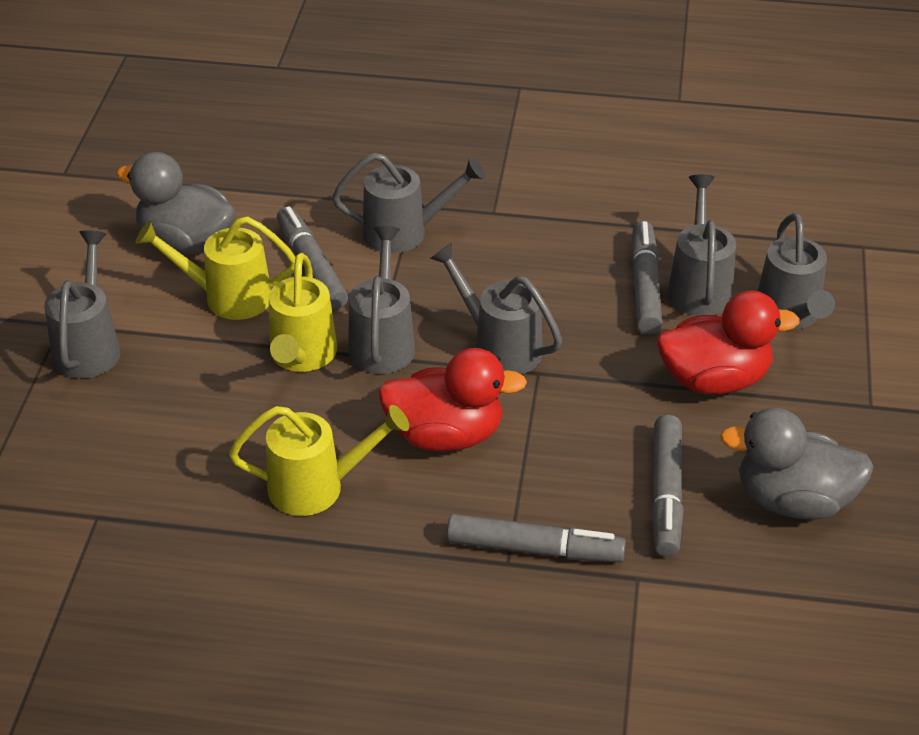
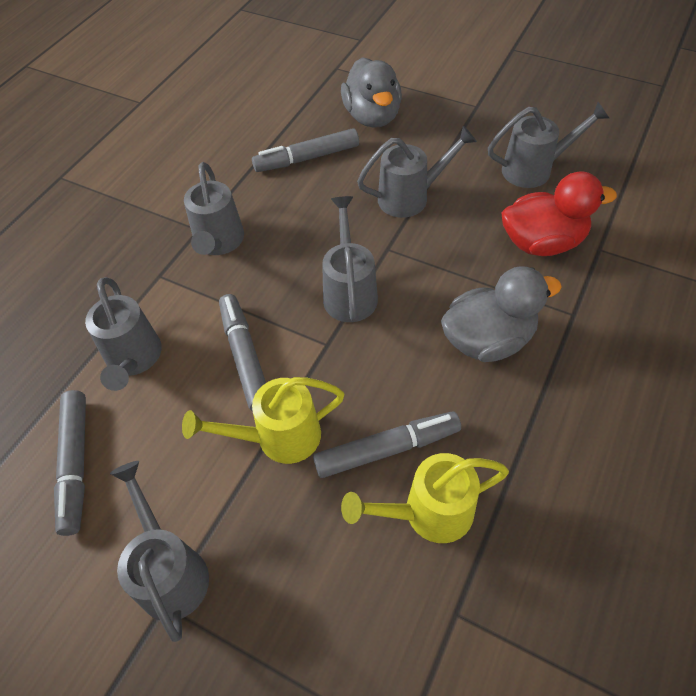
red duck: 2 -> 1
yellow watering can: 3 -> 2

